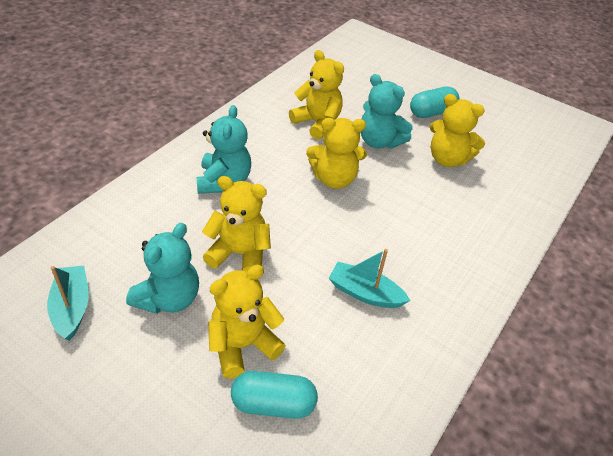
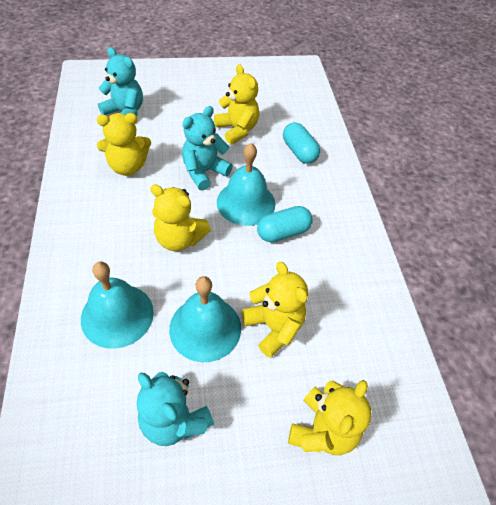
turquoise bell: 0 -> 3
turquoise boat: 2 -> 0

